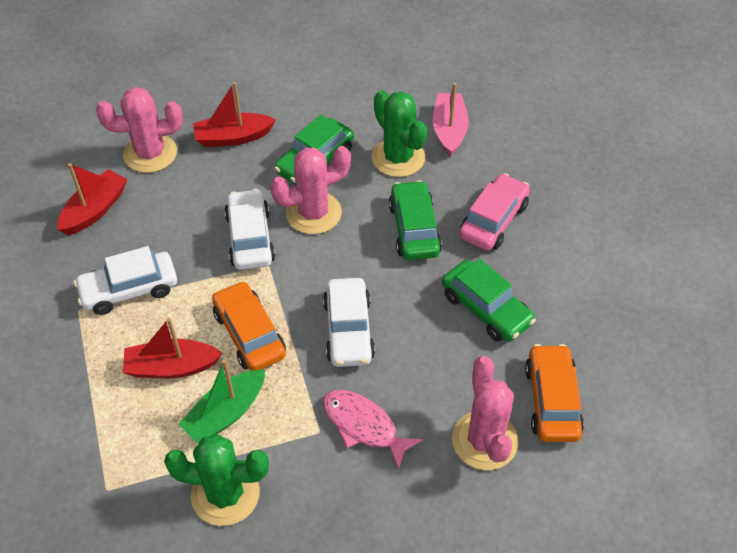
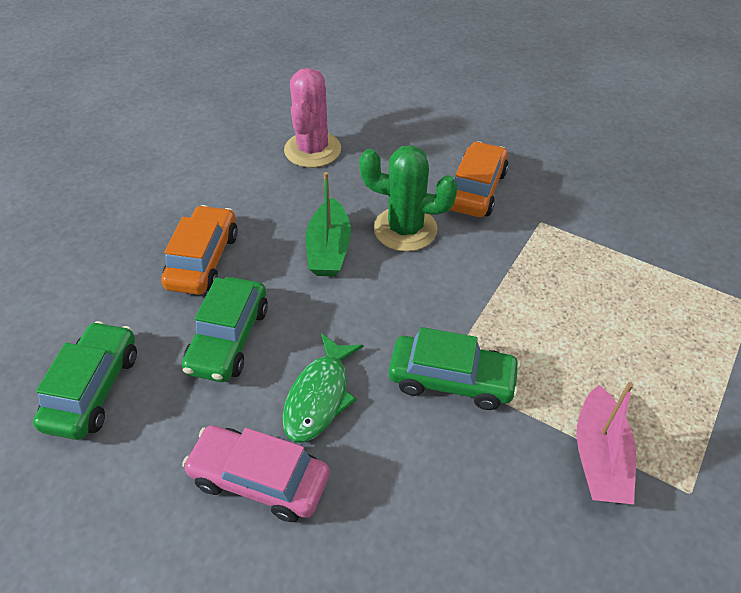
green cactus: 2 -> 1
green fish: 0 -> 1
pink cactus: 3 -> 1
pink fish: 1 -> 0
red boat: 3 -> 0
white car: 3 -> 0

